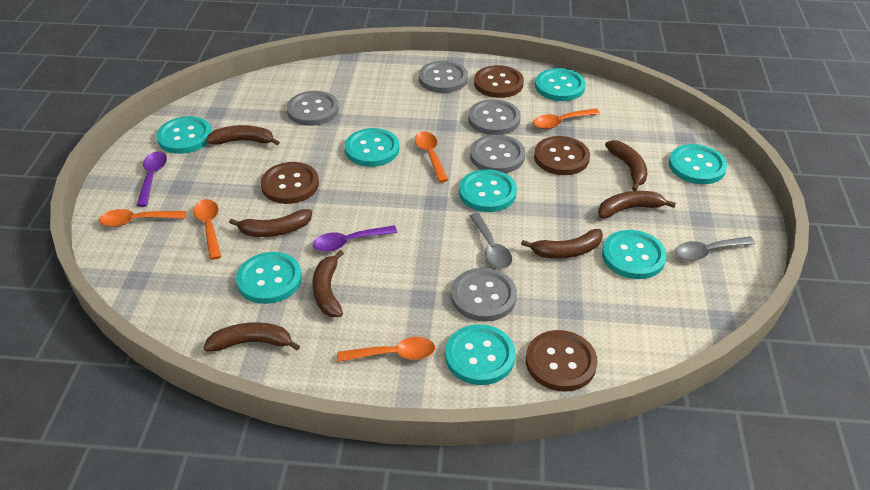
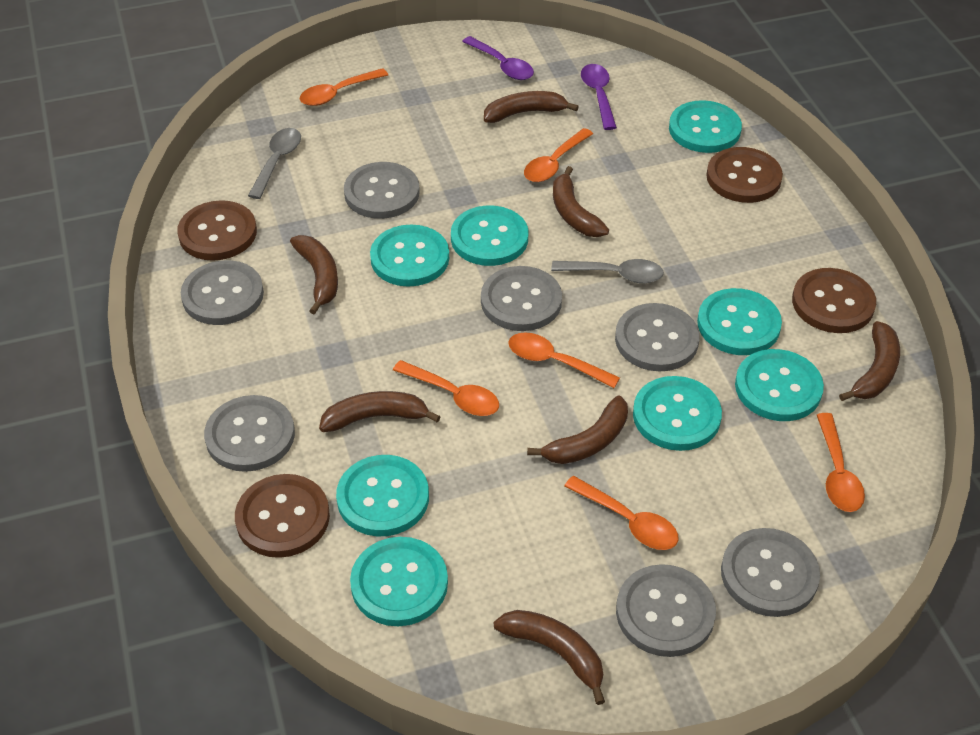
grey button: 5 -> 7
orange spoon: 5 -> 6

